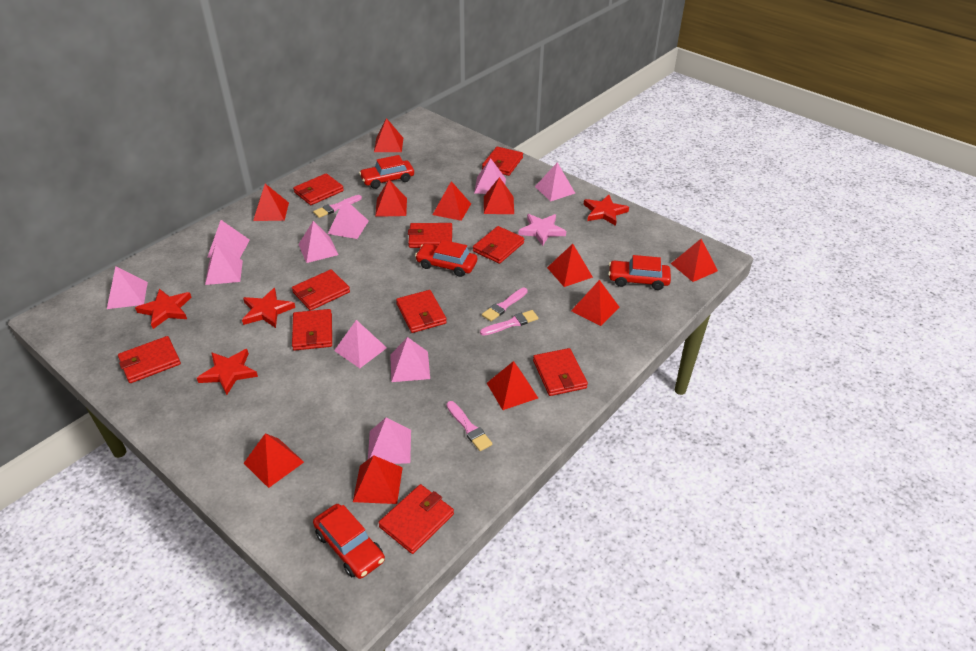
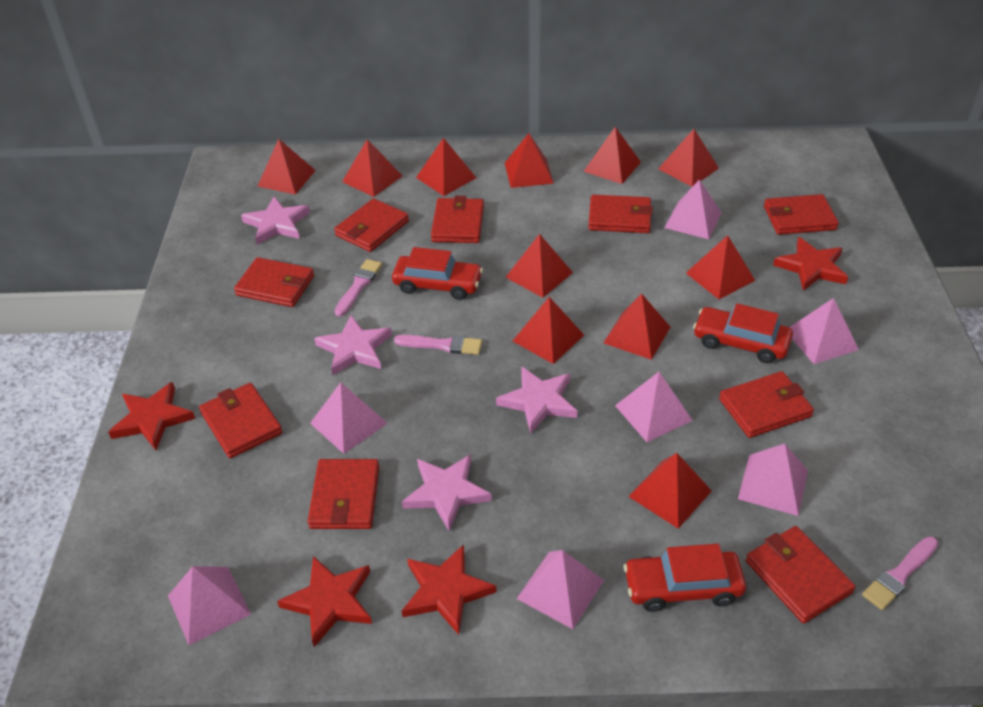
pink brush: 4 -> 3
pink pyramid: 10 -> 7
pink star: 1 -> 4
red car: 4 -> 3
red wallet: 10 -> 9

